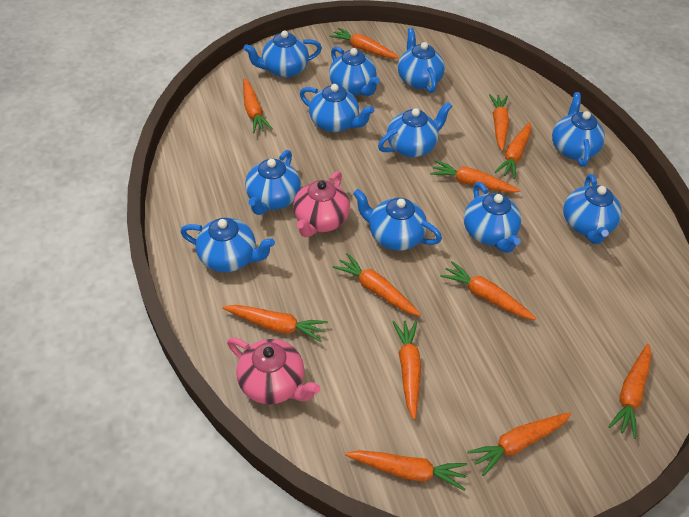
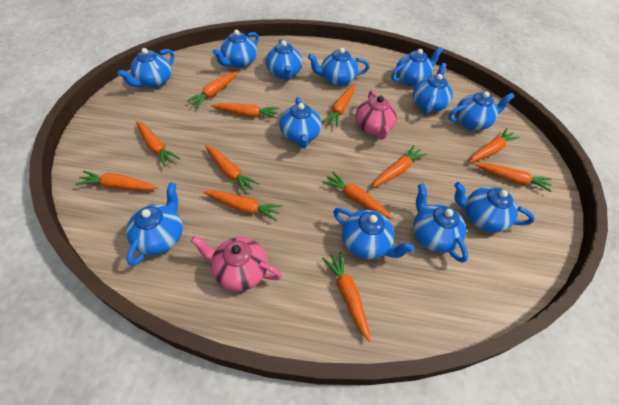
blue teapot: 11 -> 12

